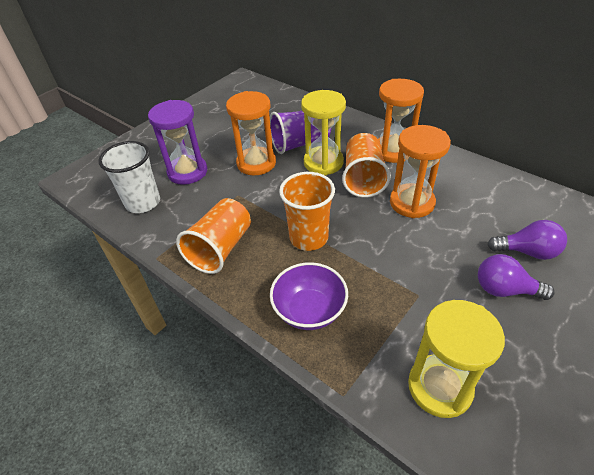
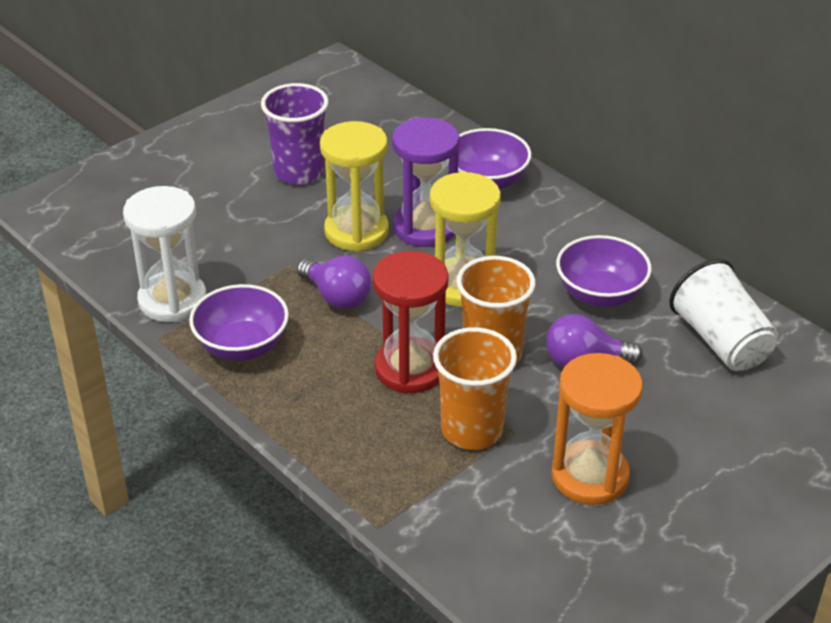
orange cup: 3 -> 2
orange hourglass: 3 -> 1
purple bowl: 1 -> 3
red hourglass: 0 -> 1
white hourglass: 0 -> 1

